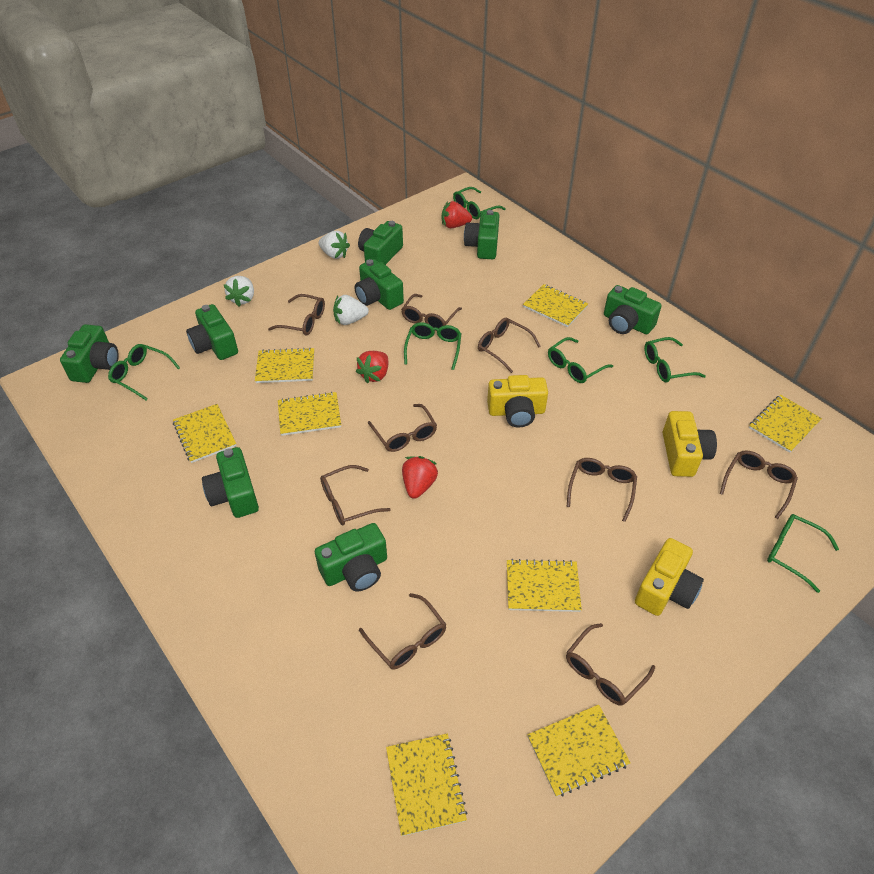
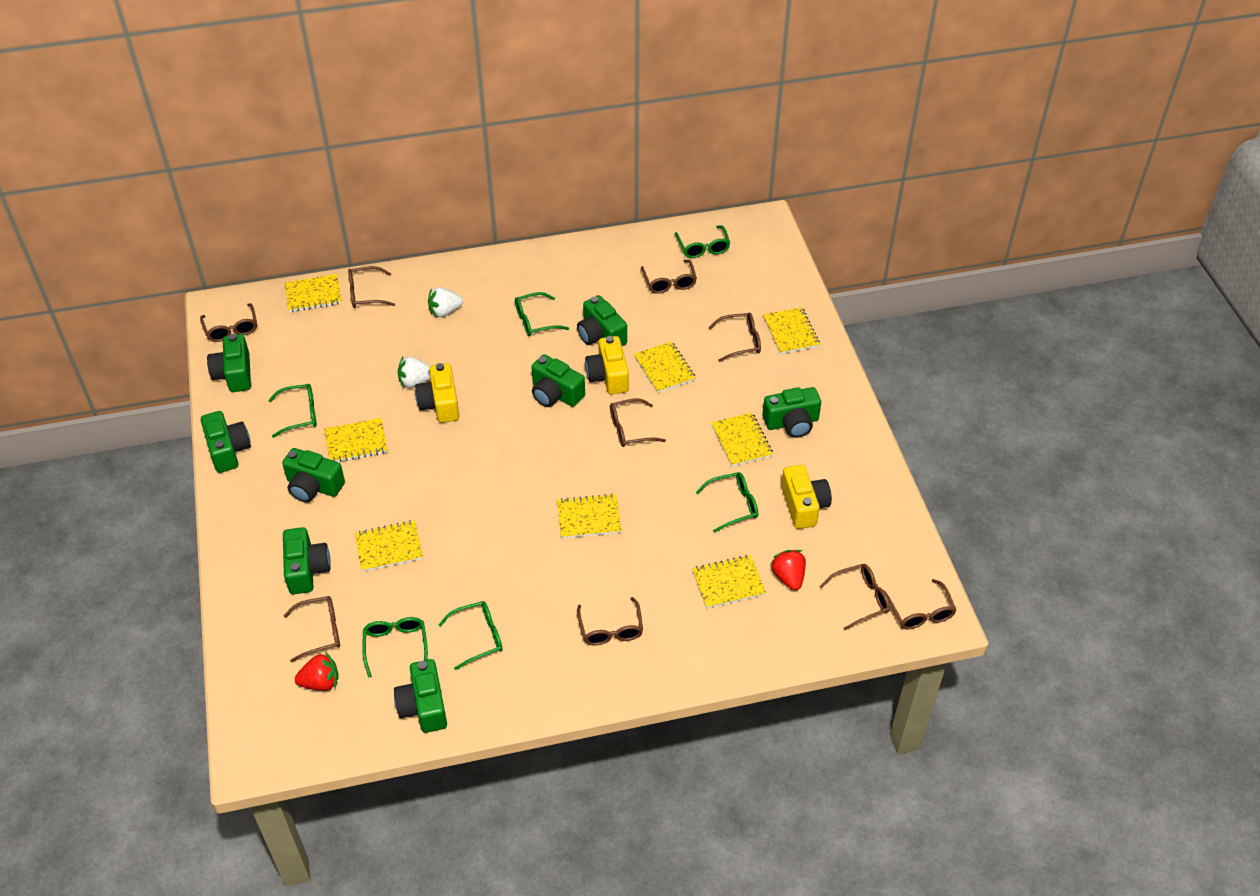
red strawberry: 3 -> 2
white strawberry: 3 -> 2

